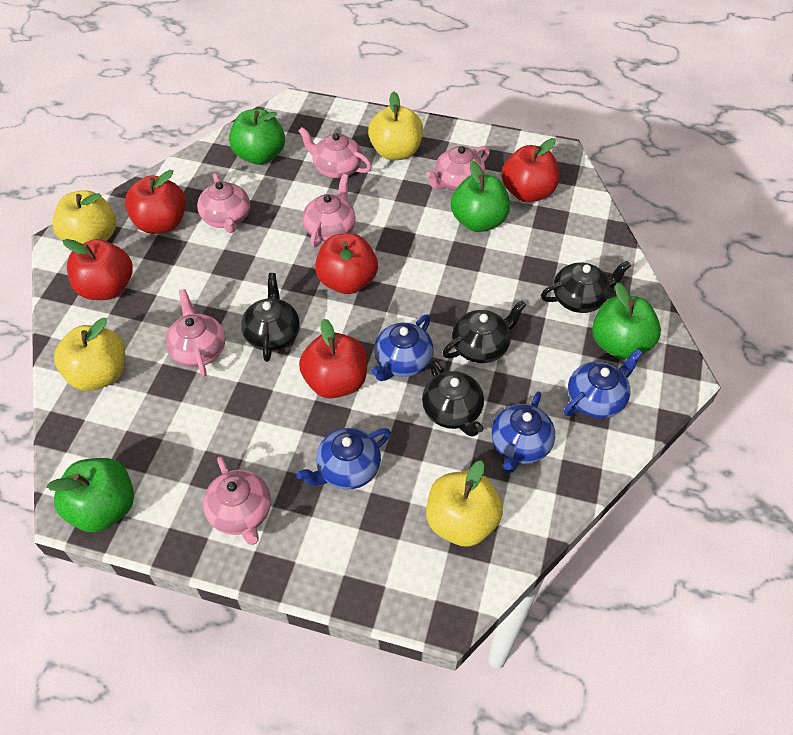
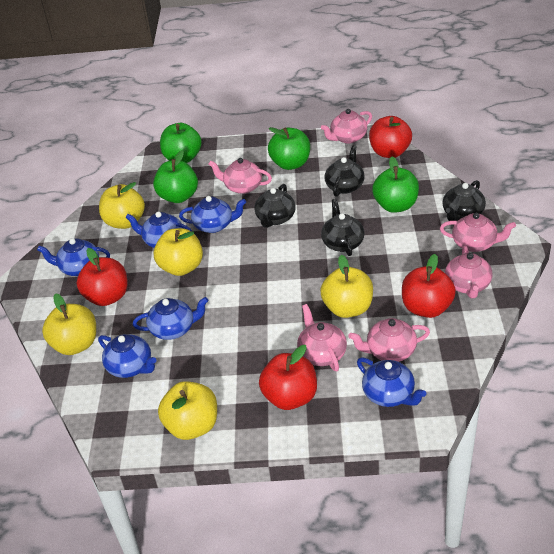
blue teapot: 4 -> 6
red apple: 5 -> 4
yellow apple: 4 -> 5

